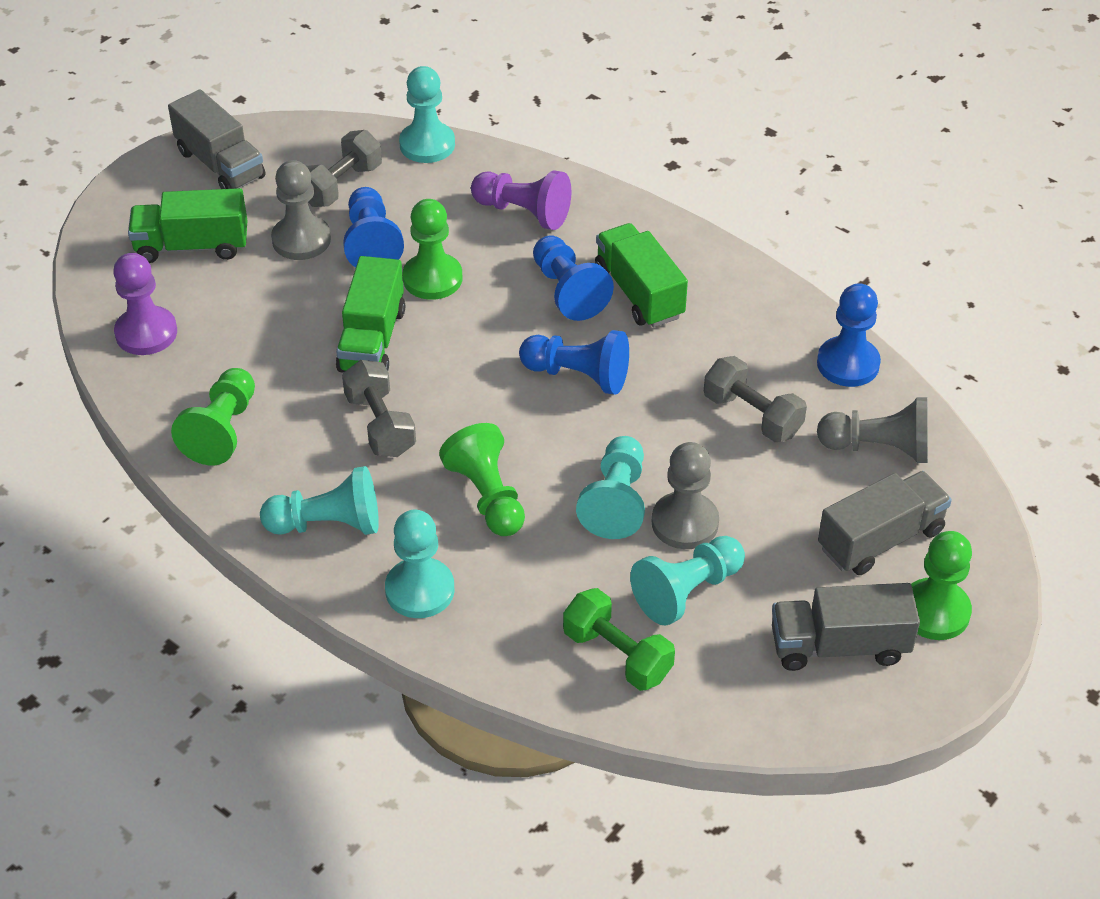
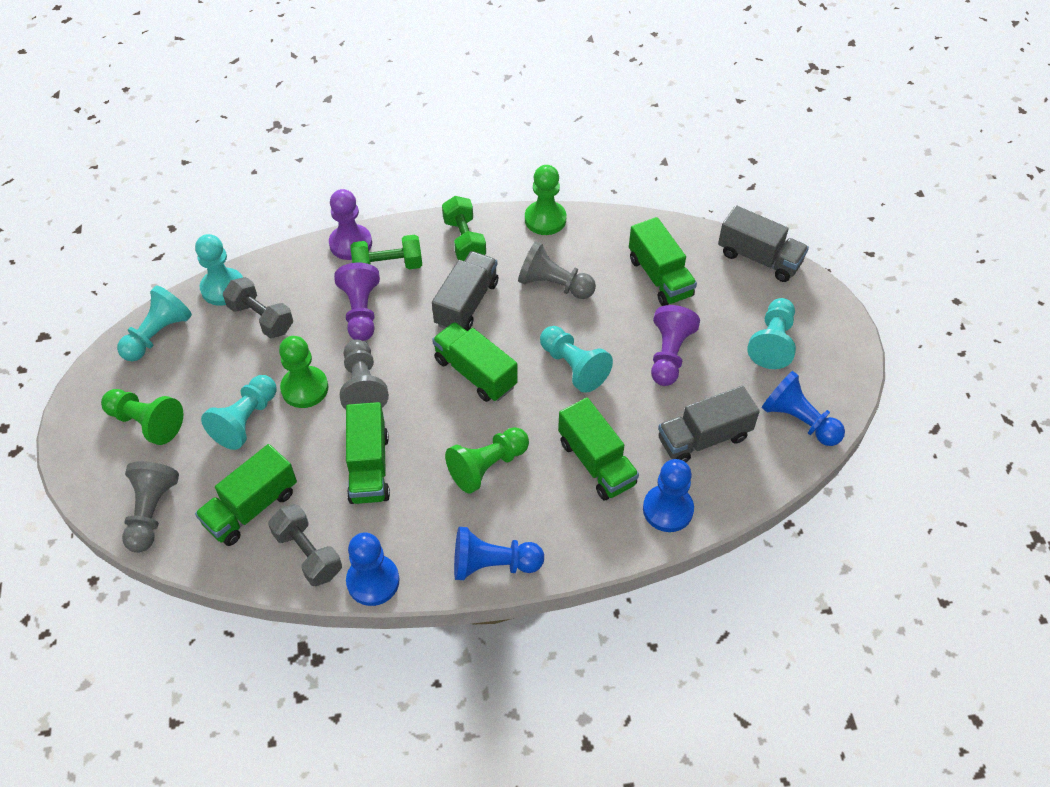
green dumbbell: 1 -> 2
green truck: 3 -> 5
grey dumbbell: 3 -> 2
purple pawn: 2 -> 3

